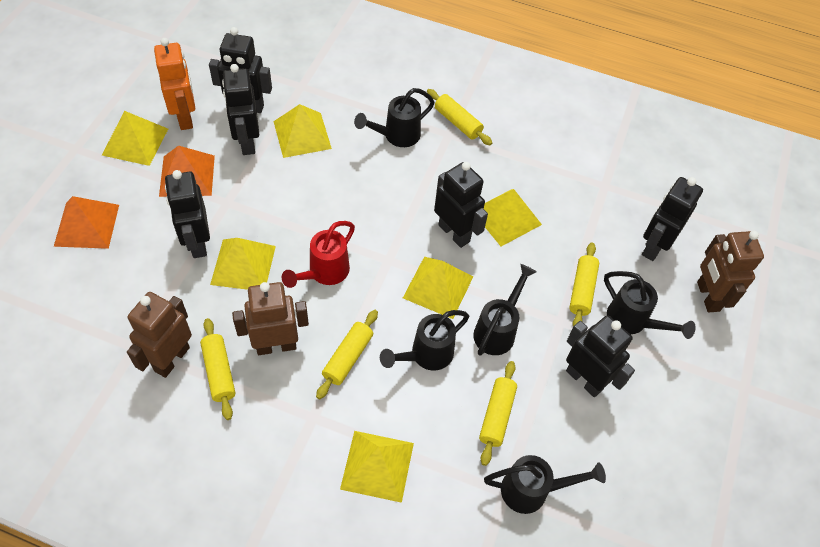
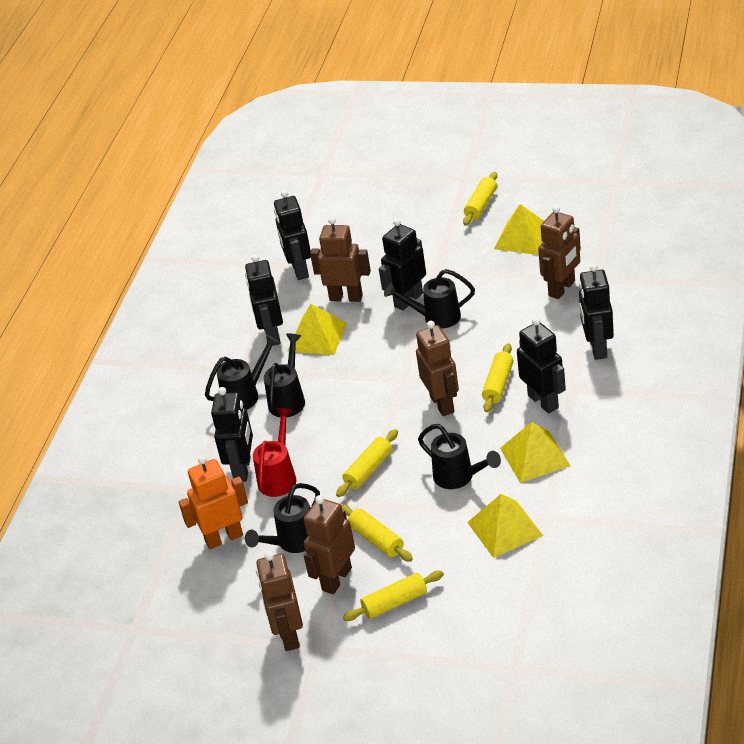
brown robot: 3 -> 5
orange pyramid: 2 -> 0
yellow pyramid: 6 -> 4

